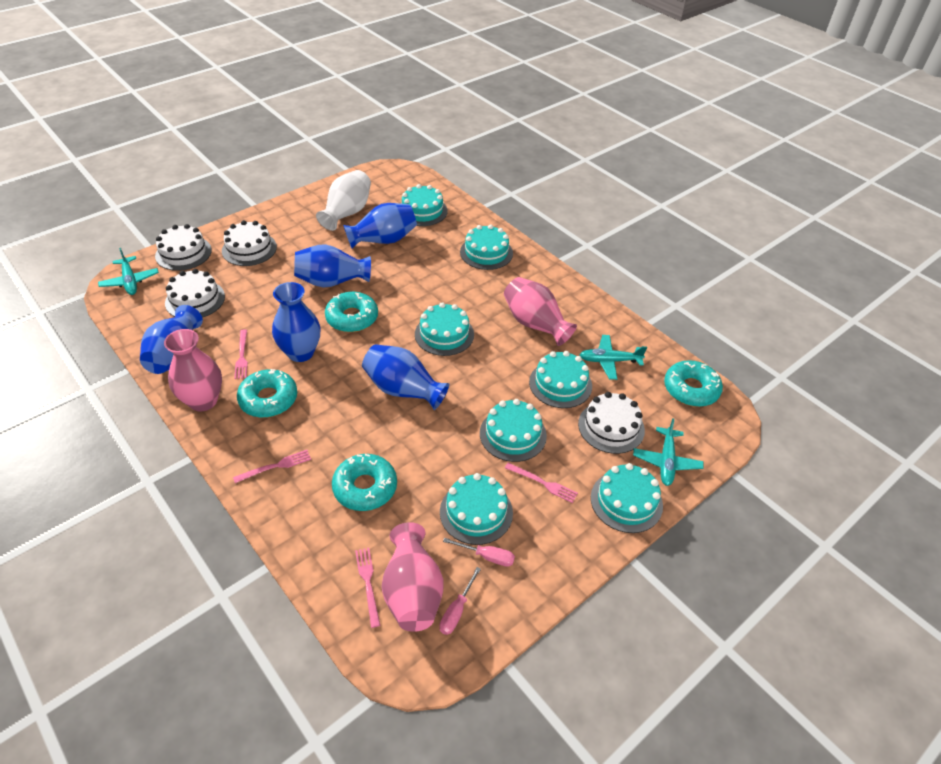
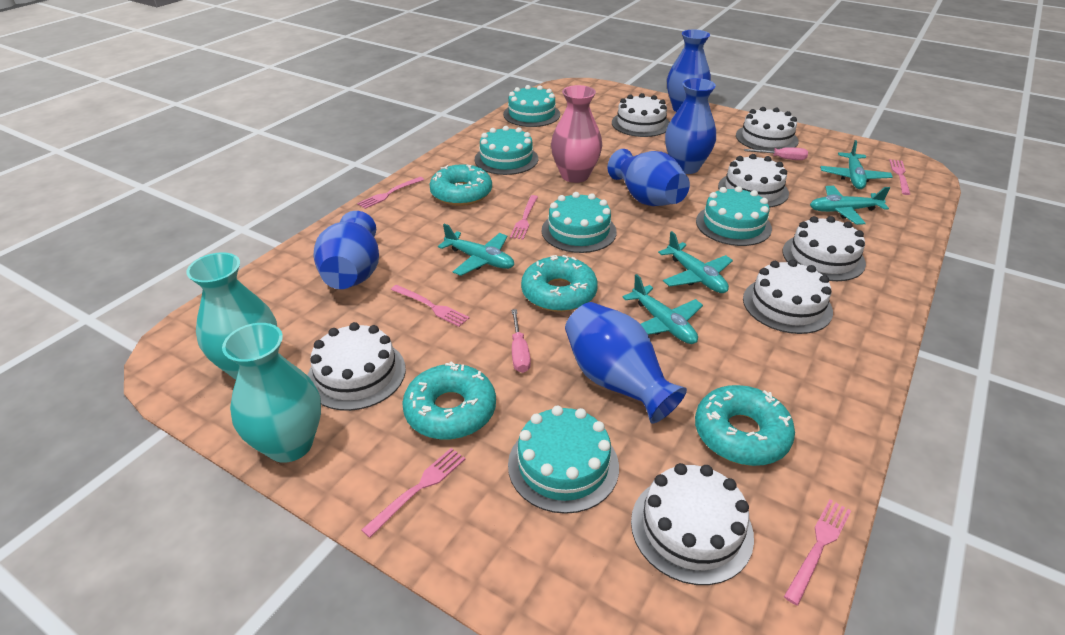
pink fork: 4 -> 6
pink vase: 3 -> 1
turquoise cake: 7 -> 5
turquoise plane: 3 -> 5
turquoise vase: 0 -> 2
white cake: 4 -> 7
white vase: 1 -> 0

